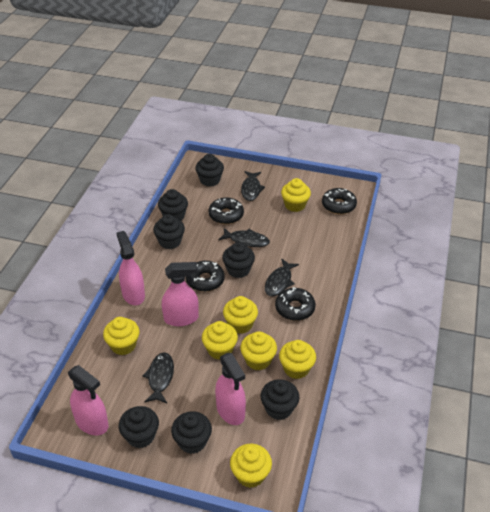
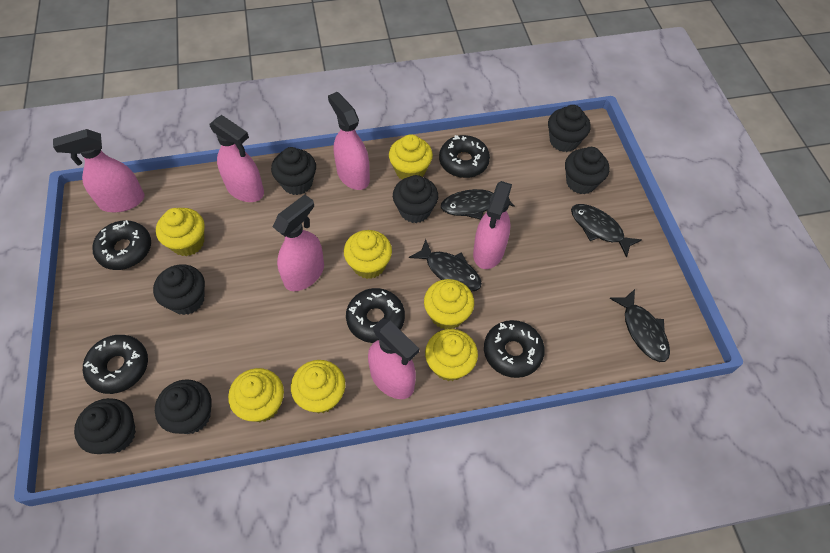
black donut: 4 -> 5
pink spray bottle: 4 -> 6

